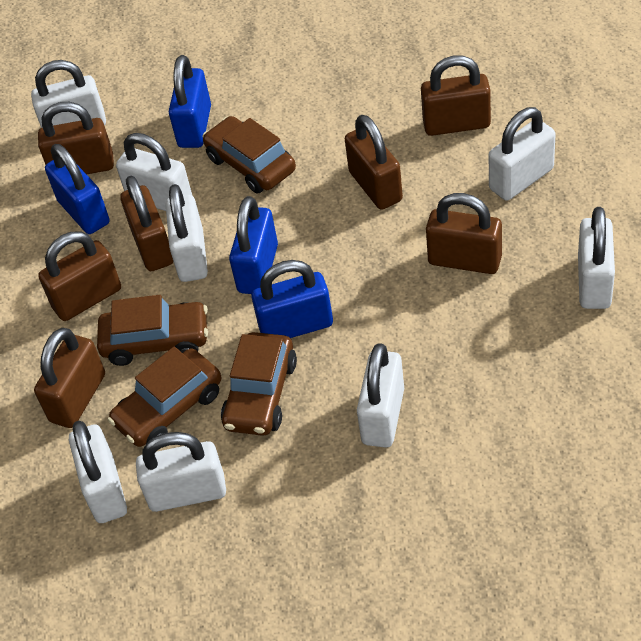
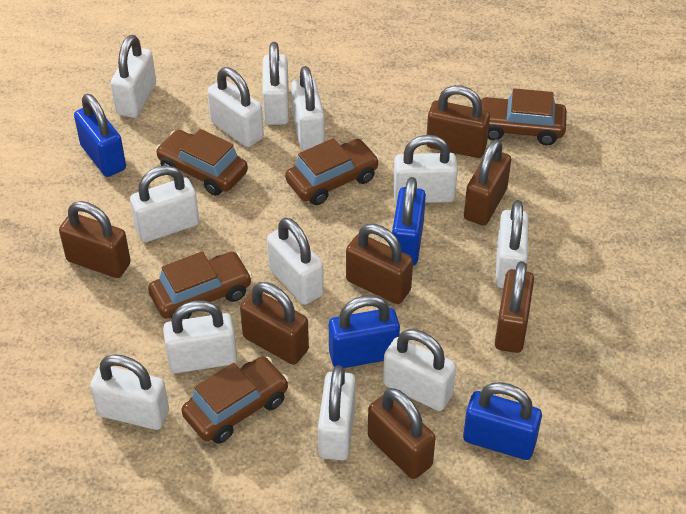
brown car: 4 -> 5
white padlock: 8 -> 12

